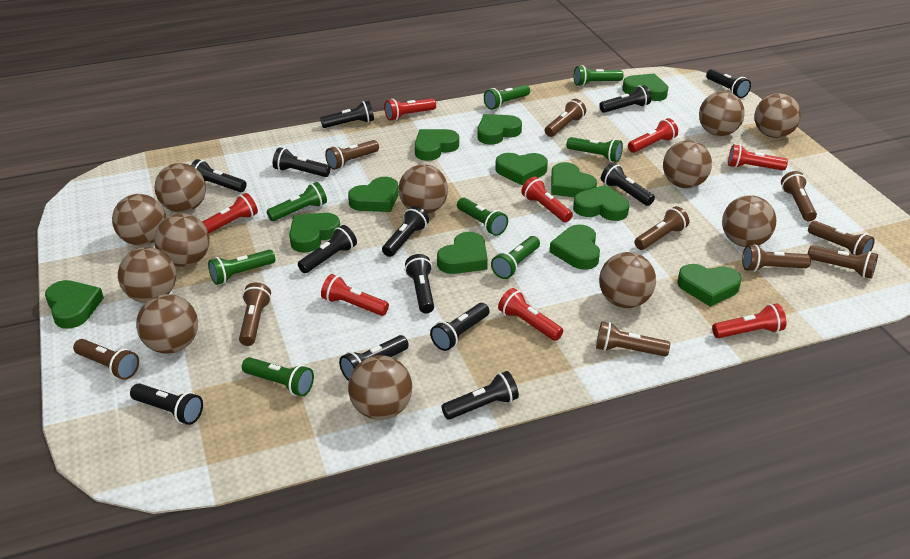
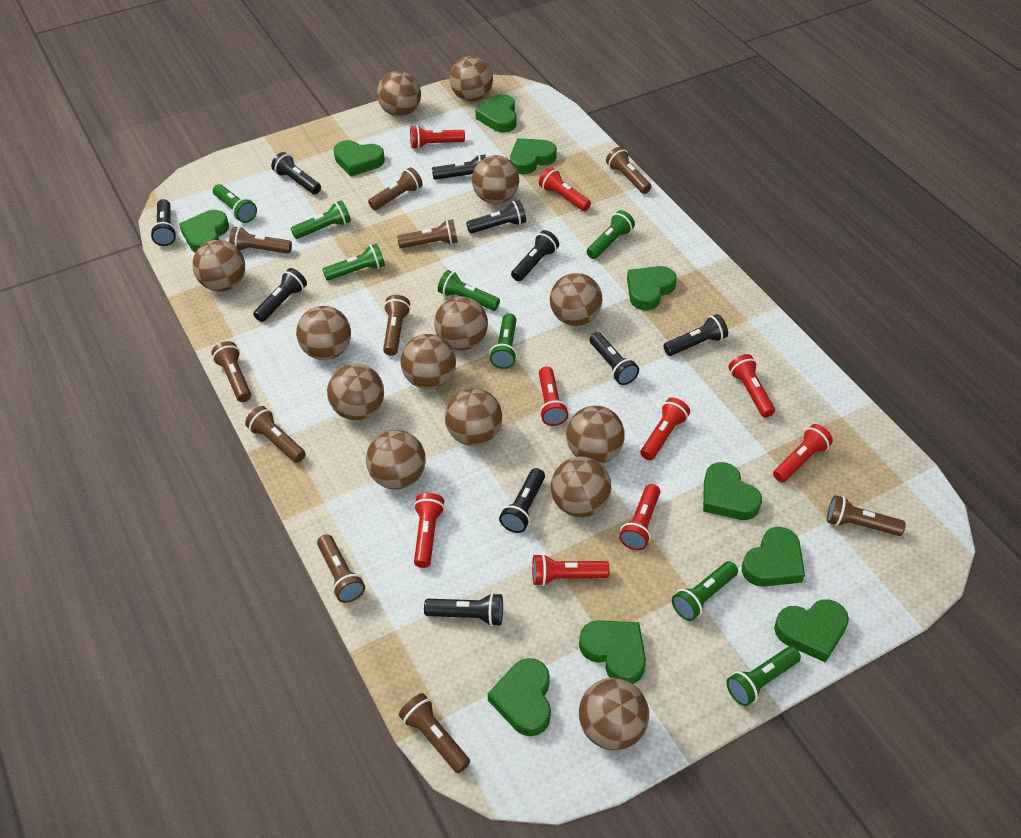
black flashlight: 13 -> 10
brown ball: 12 -> 14
green heart: 12 -> 10
red flashlight: 8 -> 9

